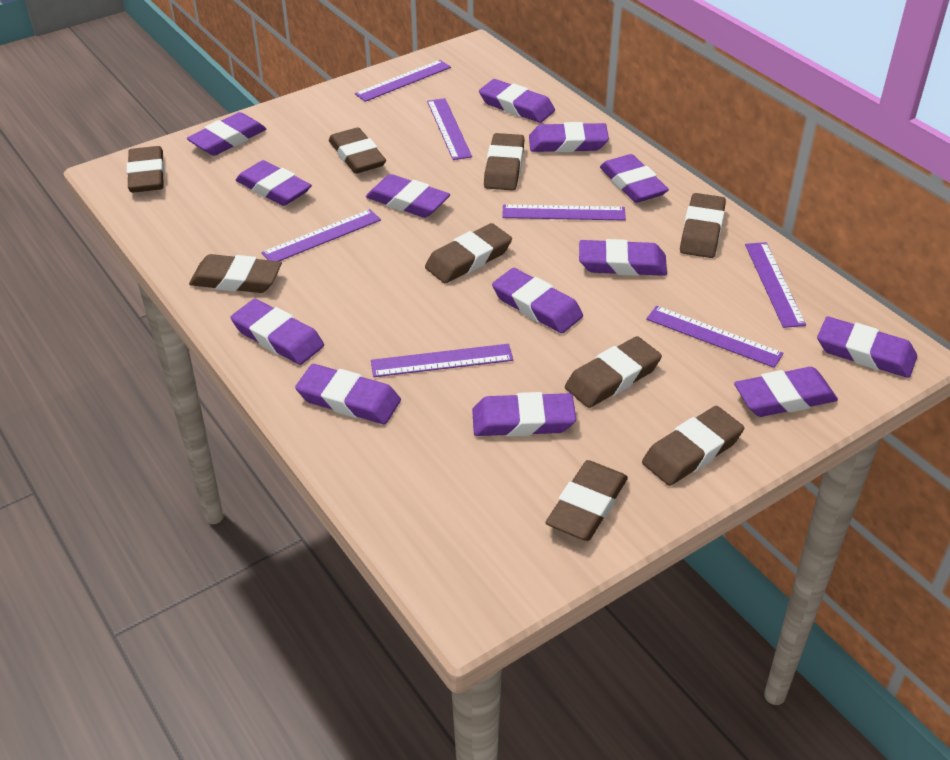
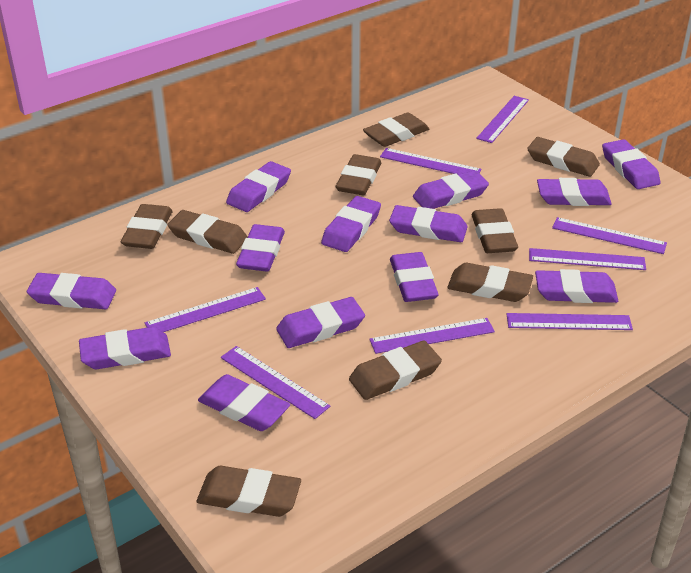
purple ruler: 7 -> 8

